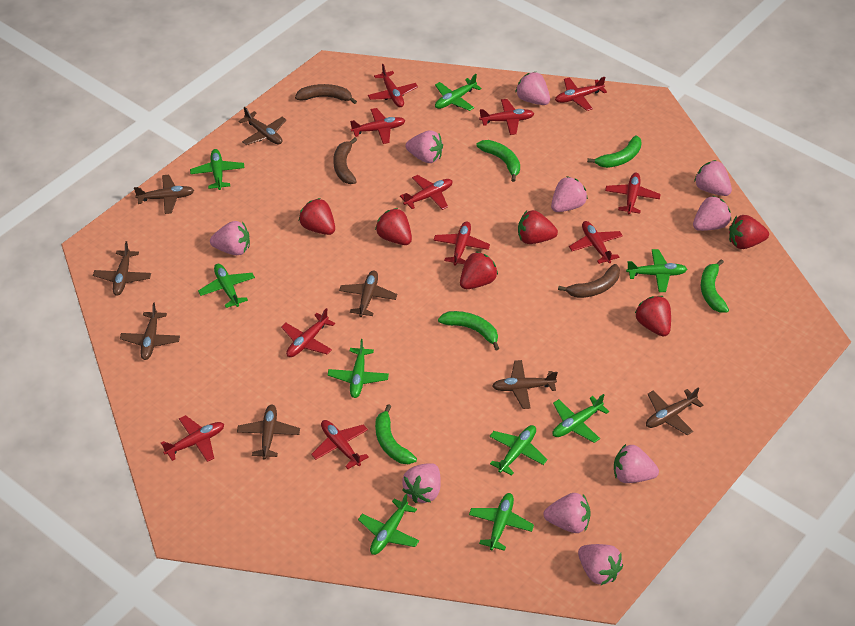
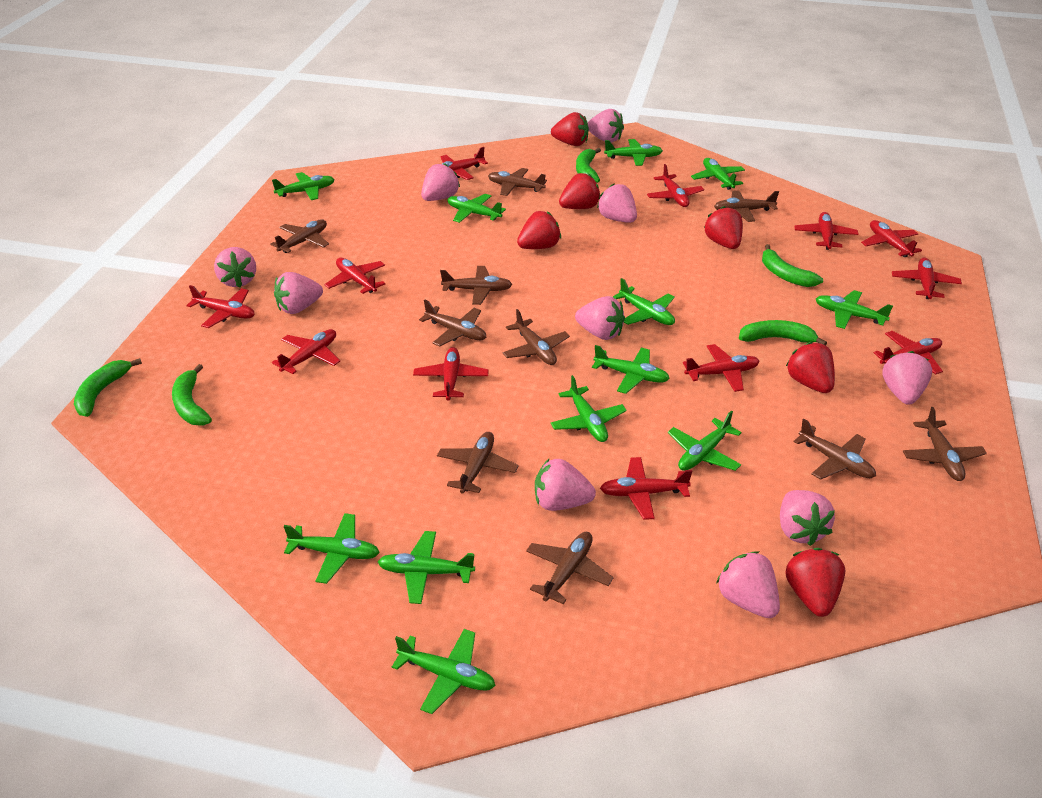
brown banana: 3 -> 0
brown plane: 8 -> 10
green plane: 9 -> 12
red plane: 11 -> 12

